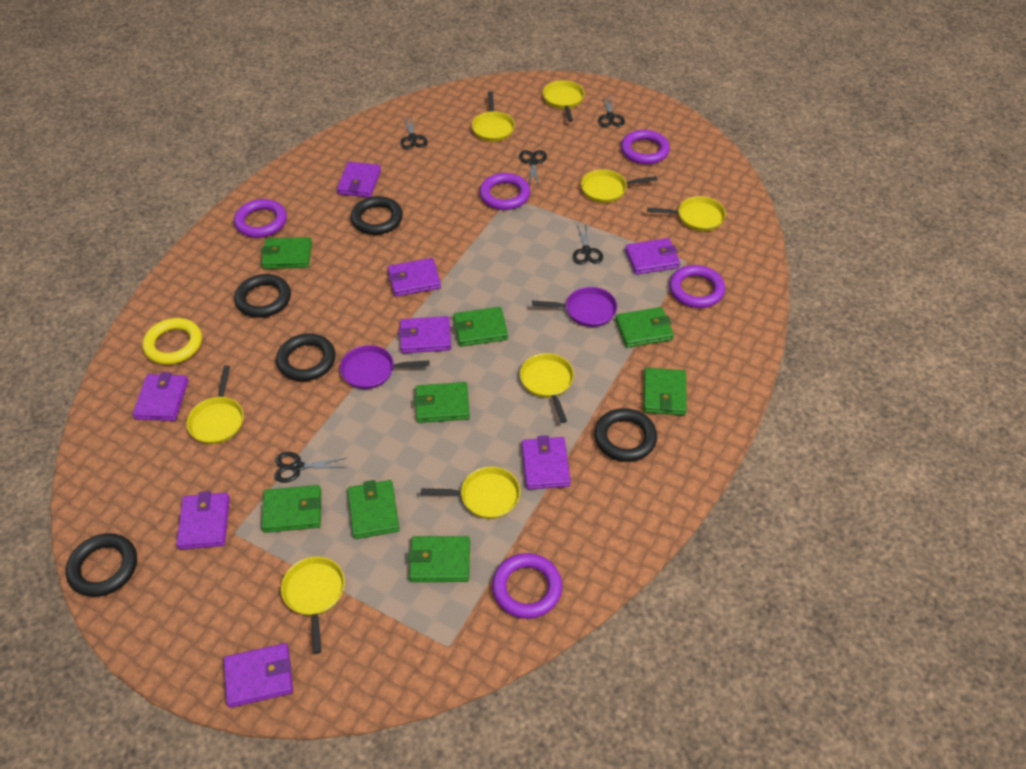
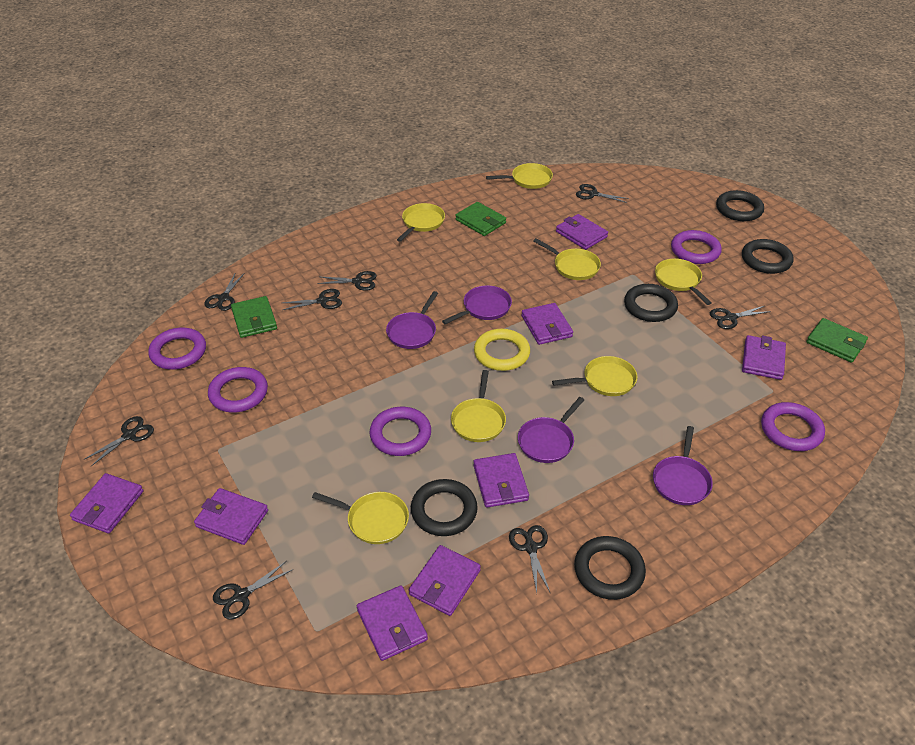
black scissors: 5 -> 8
green wallet: 8 -> 3
purple pan: 2 -> 4
yellow pan: 8 -> 7

